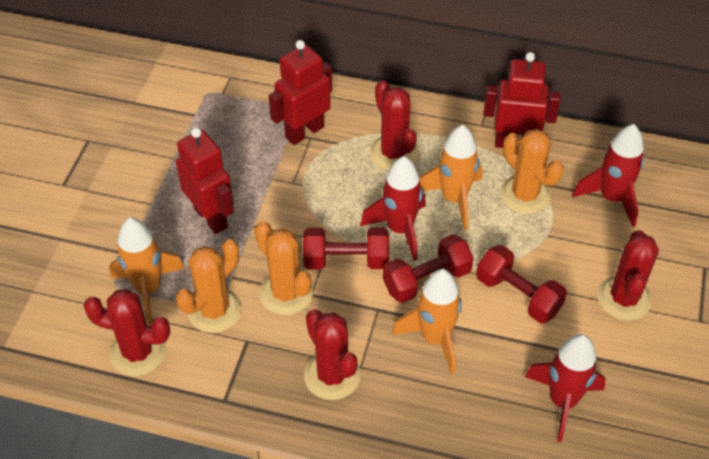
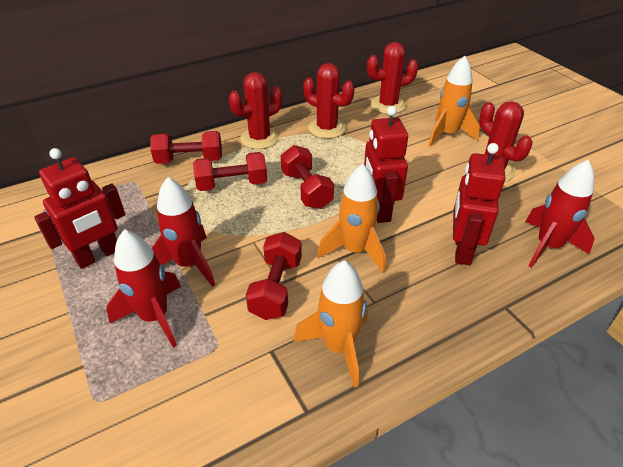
orange cactus: 3 -> 0
red dumbbell: 3 -> 4

